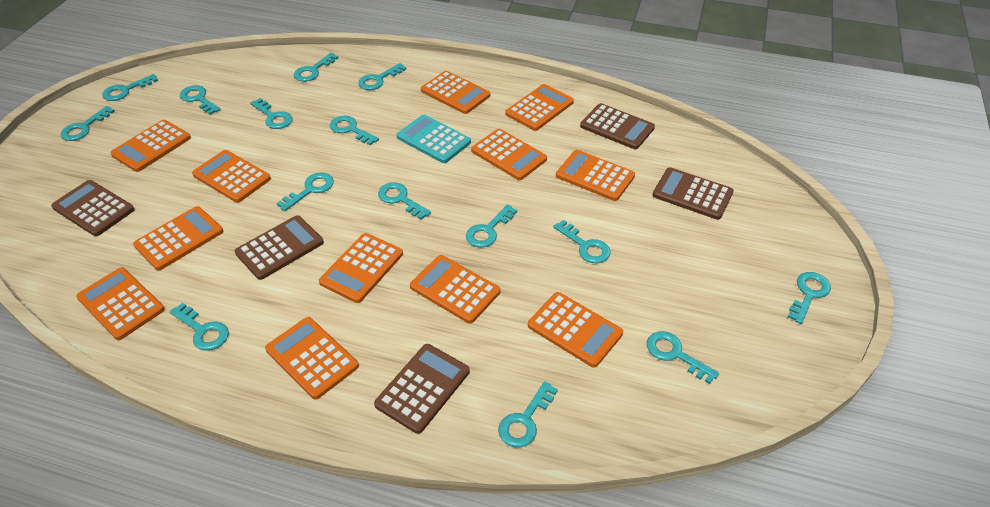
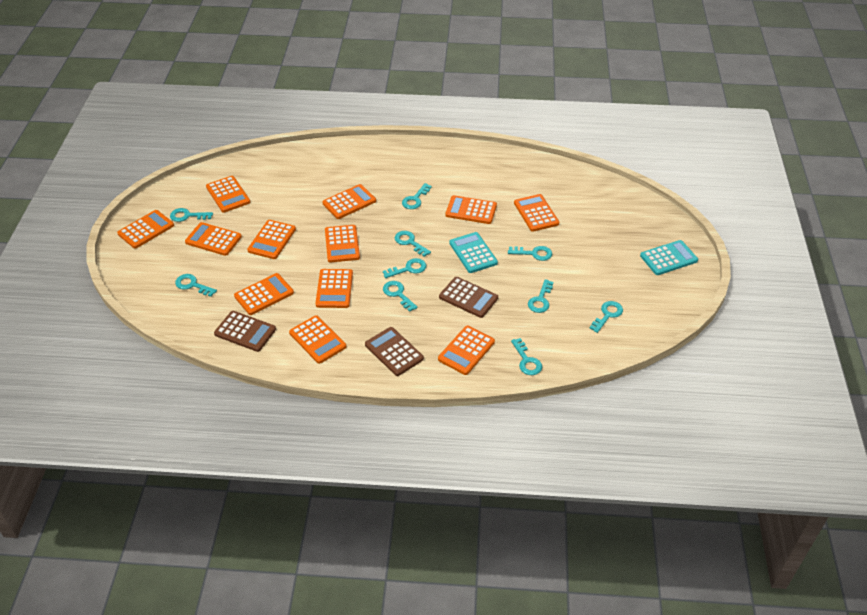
brown calculator: 5 -> 3
turquoise calculator: 1 -> 2
turquoise key: 15 -> 10

